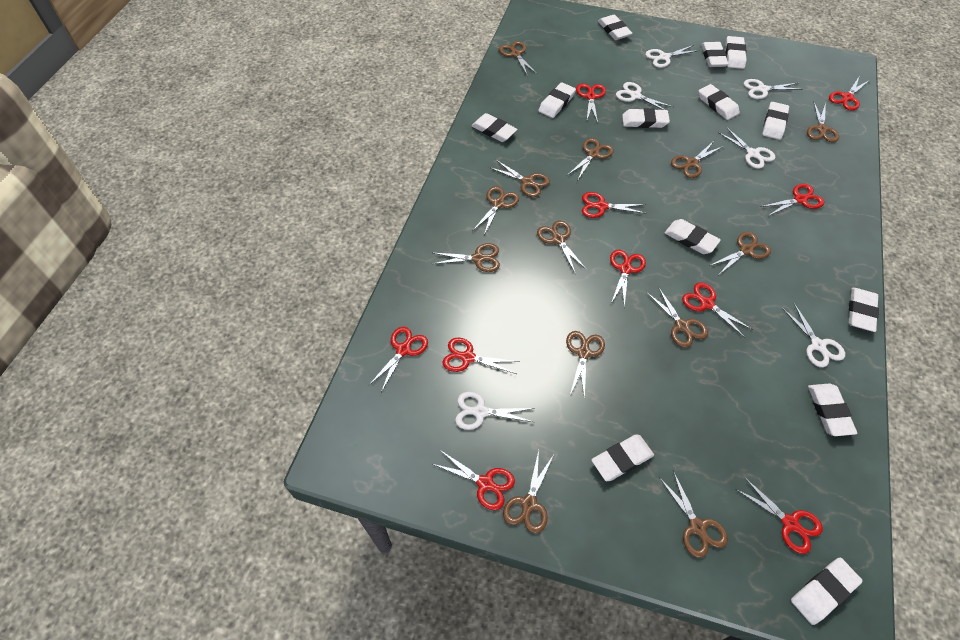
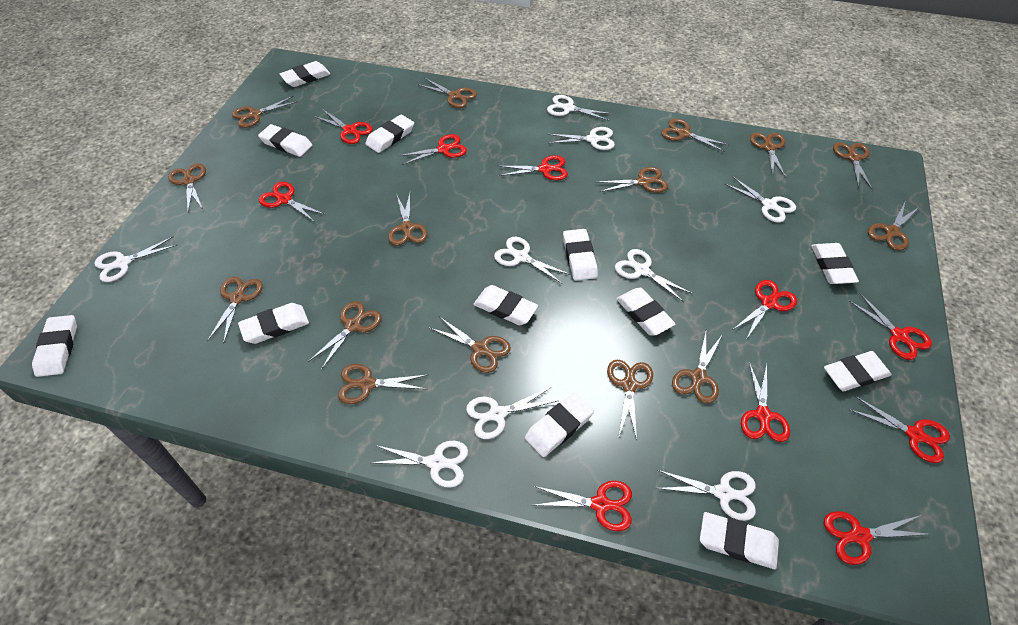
brown scissors: 13 -> 15
white eraser: 13 -> 12
white scissors: 6 -> 9

